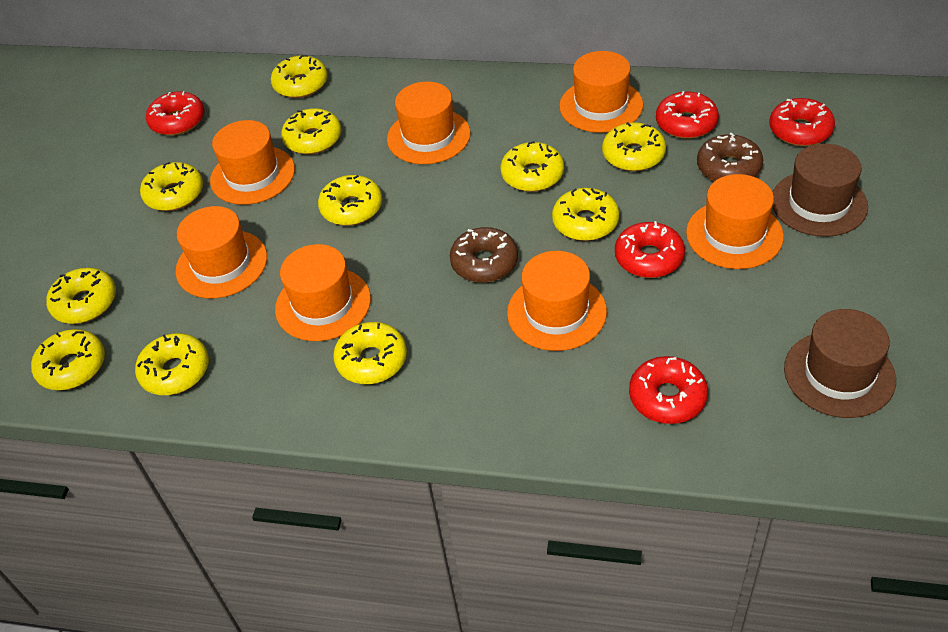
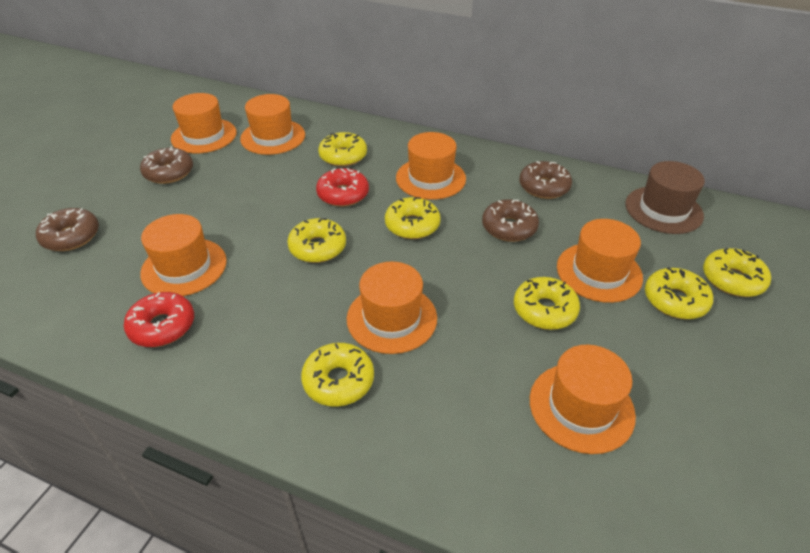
brown donut: 2 -> 4
brown hat: 2 -> 1
red donut: 5 -> 2
yellow donut: 11 -> 7

